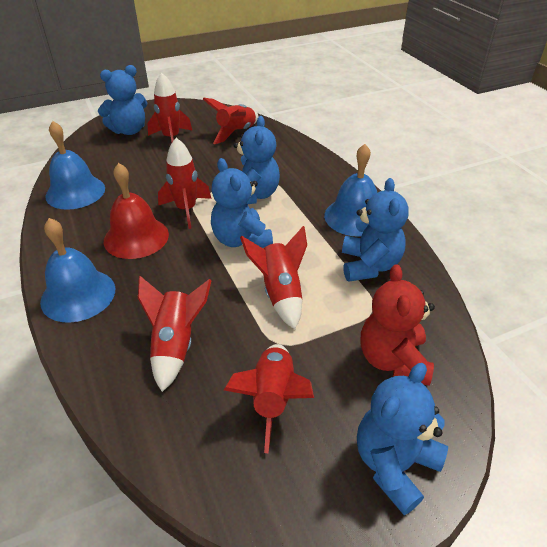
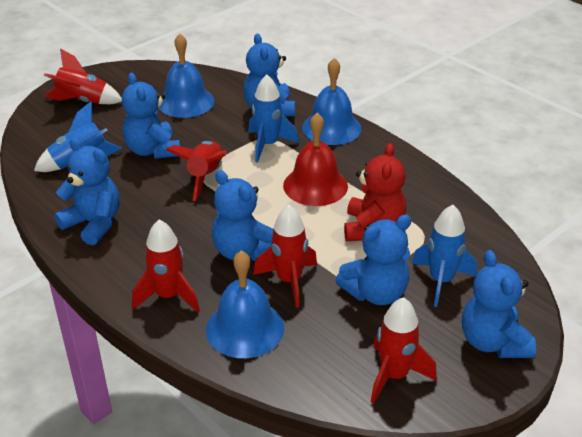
blue rocket: 0 -> 3
blue teddy bear: 5 -> 6
red rocket: 6 -> 5

